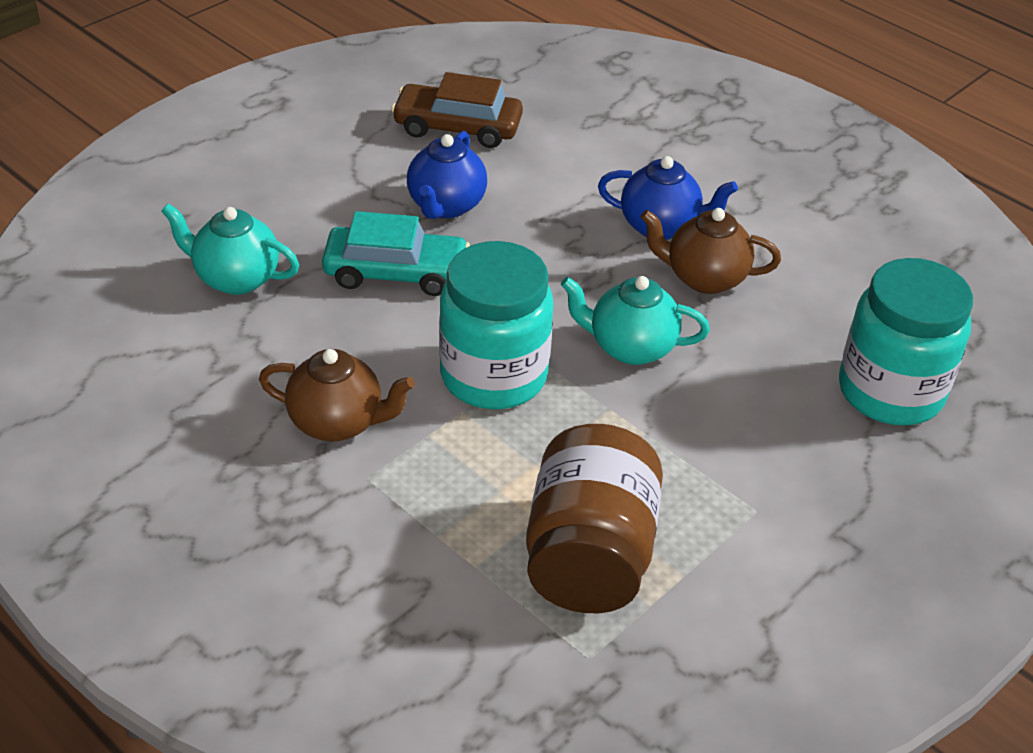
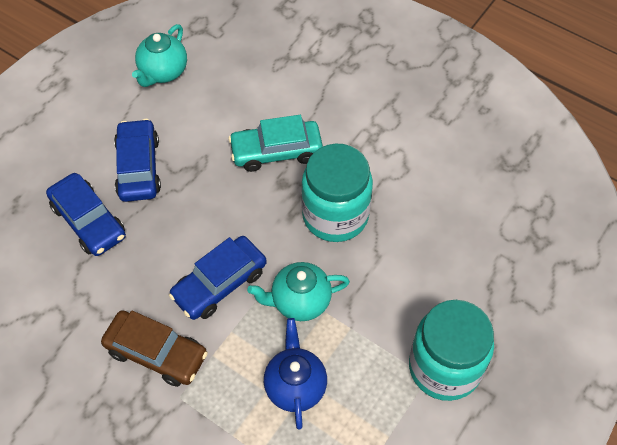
blue car: 0 -> 3
blue teapot: 2 -> 1
brown jar: 1 -> 0
brown teapot: 2 -> 0

